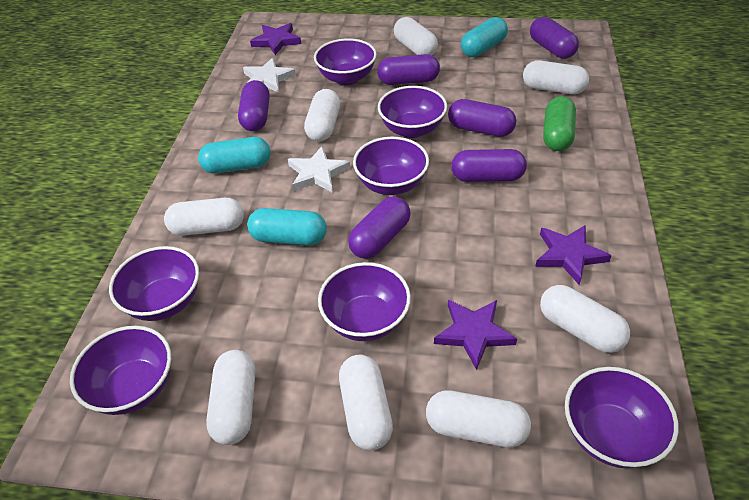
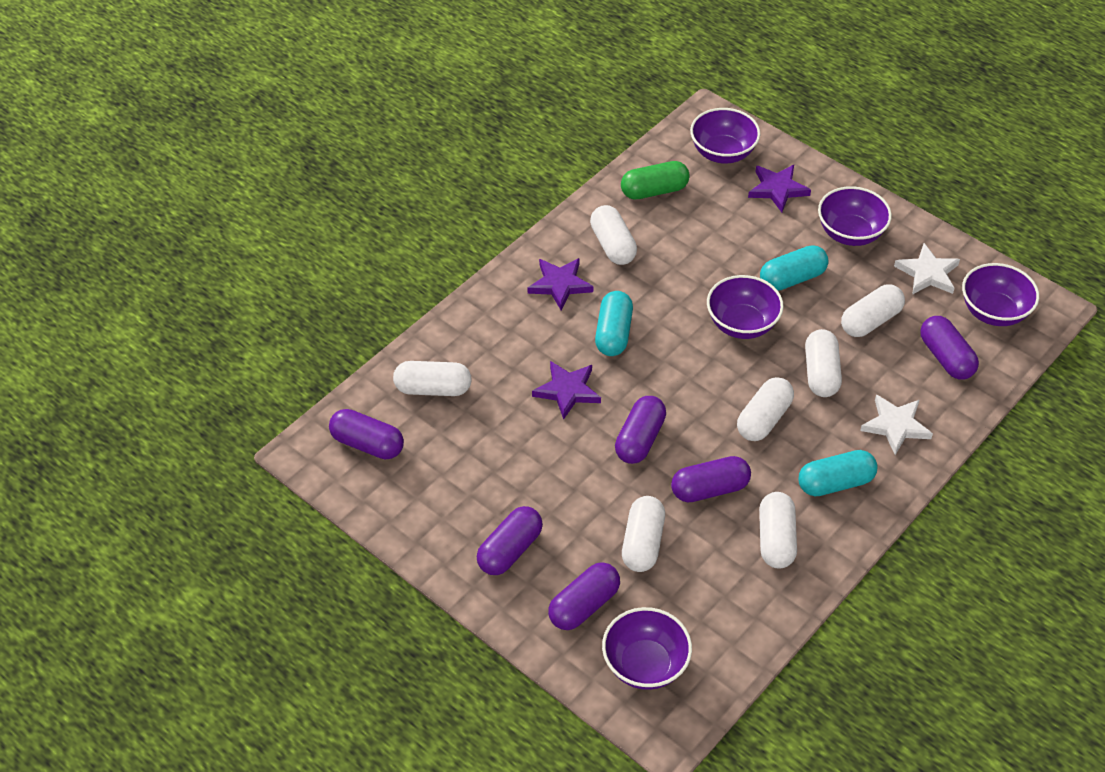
purple bowl: 7 -> 5
white capsule: 8 -> 7

